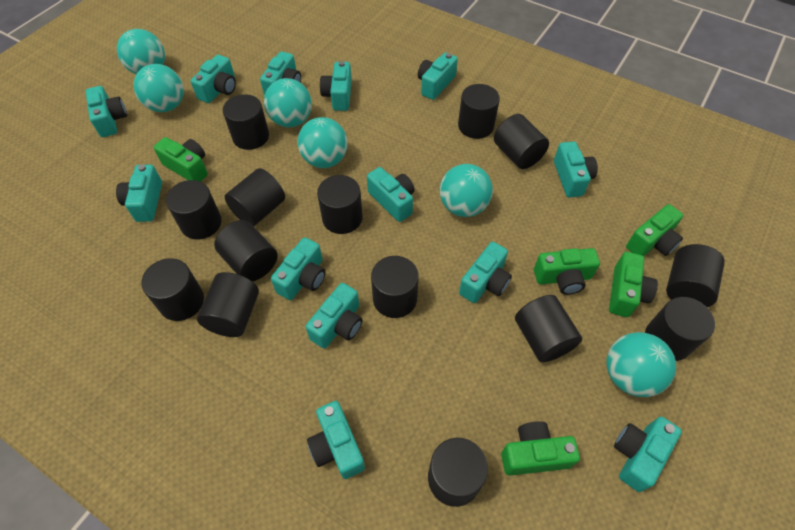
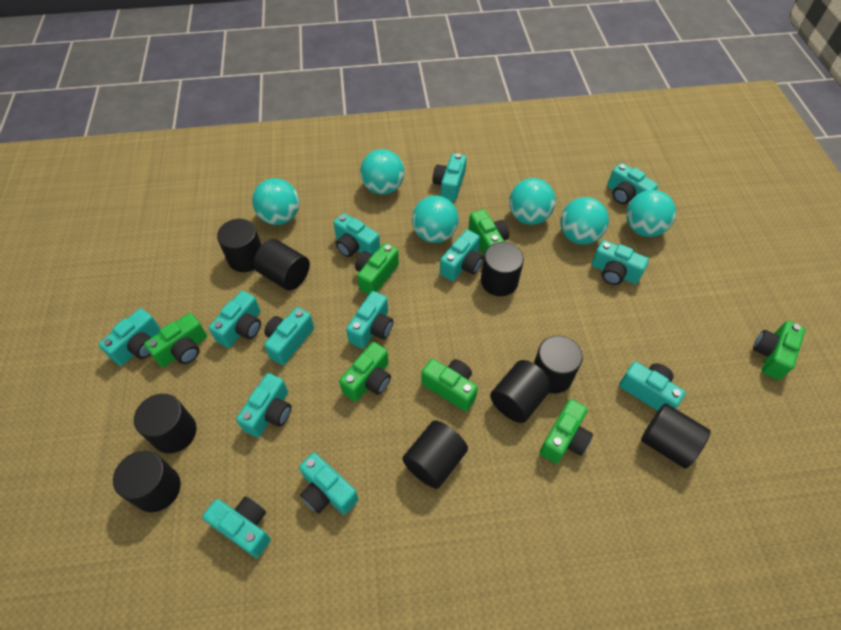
black cylinder: 14 -> 9
green camera: 5 -> 7

